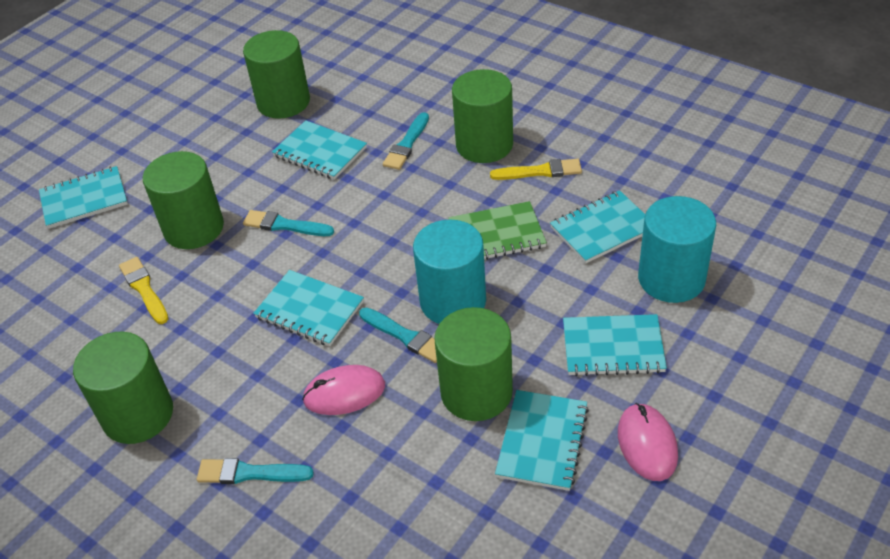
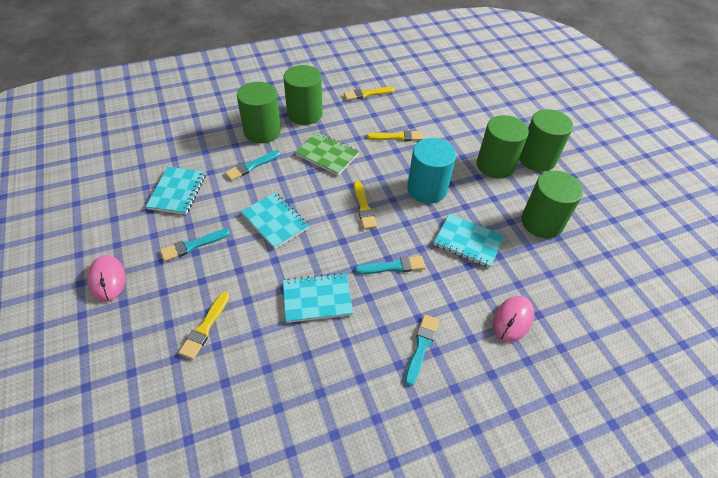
turquoise cylinder: 2 -> 1
turquoise notebook: 6 -> 4
yellow brush: 2 -> 4

